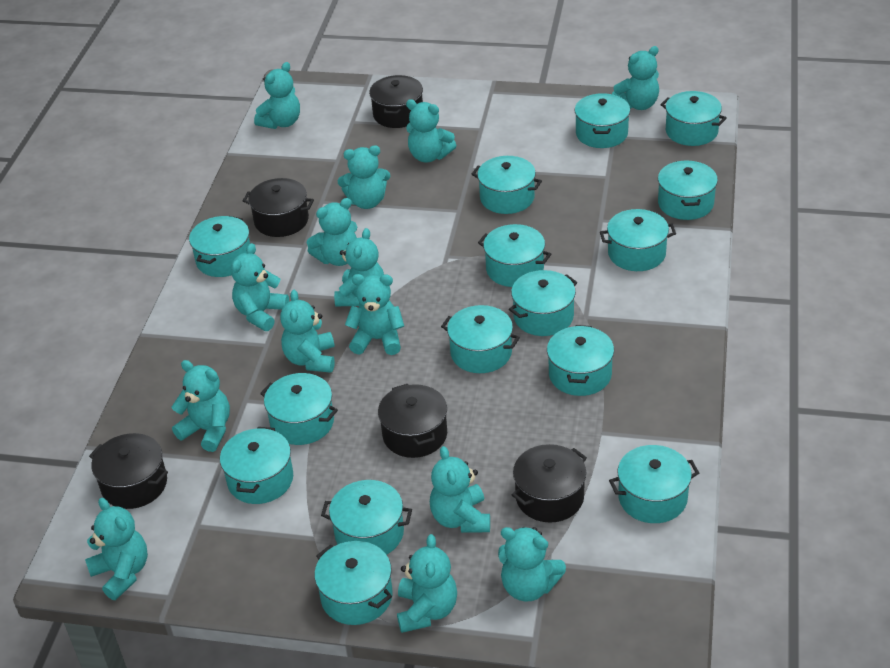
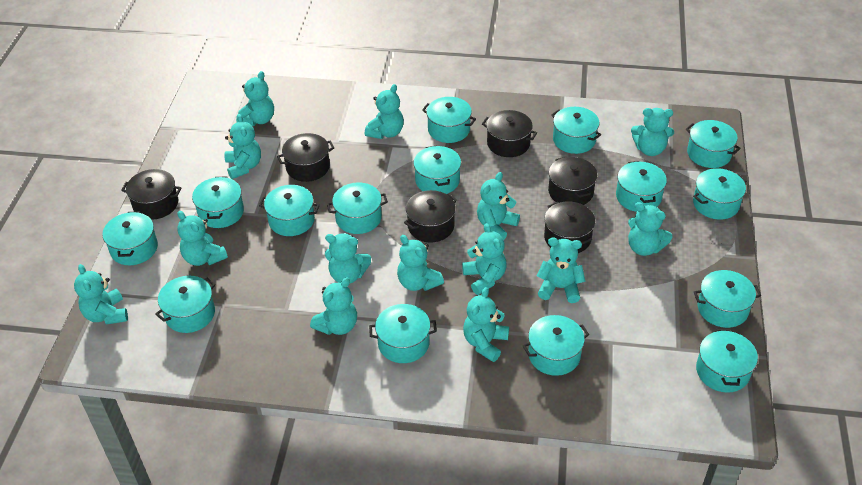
black pot: 5 -> 6

